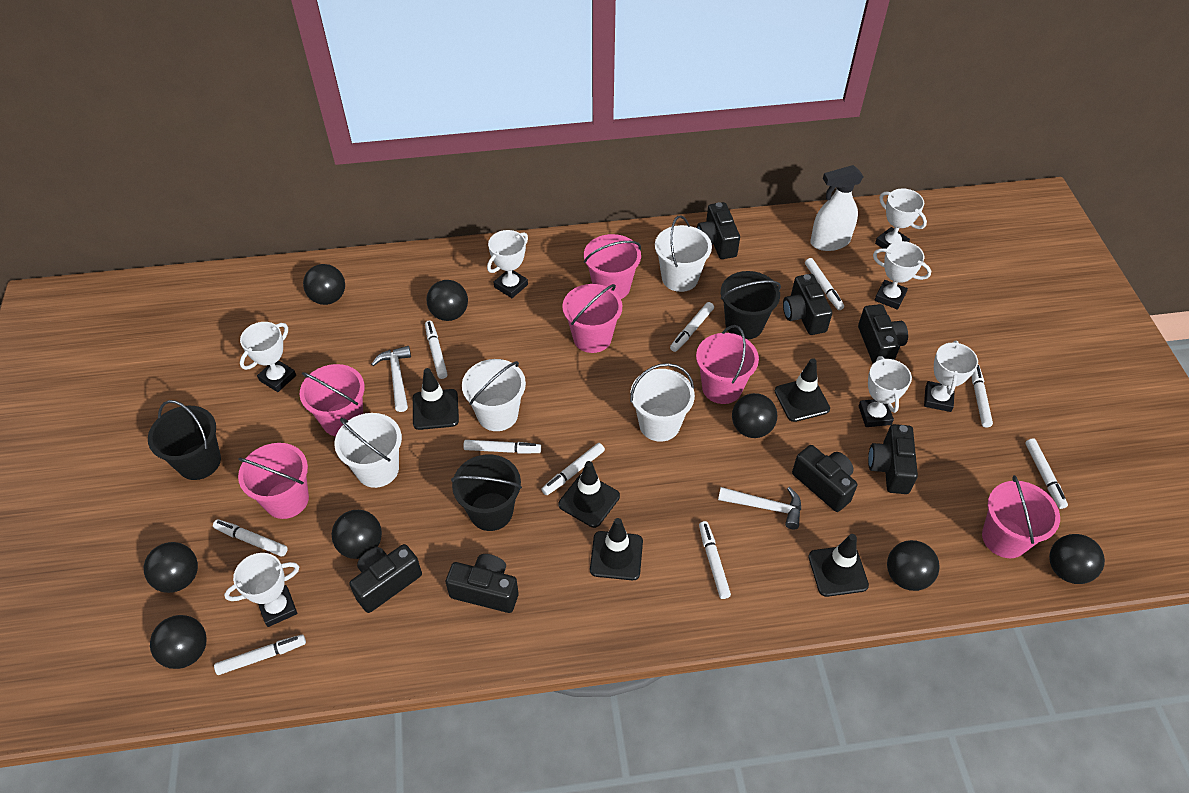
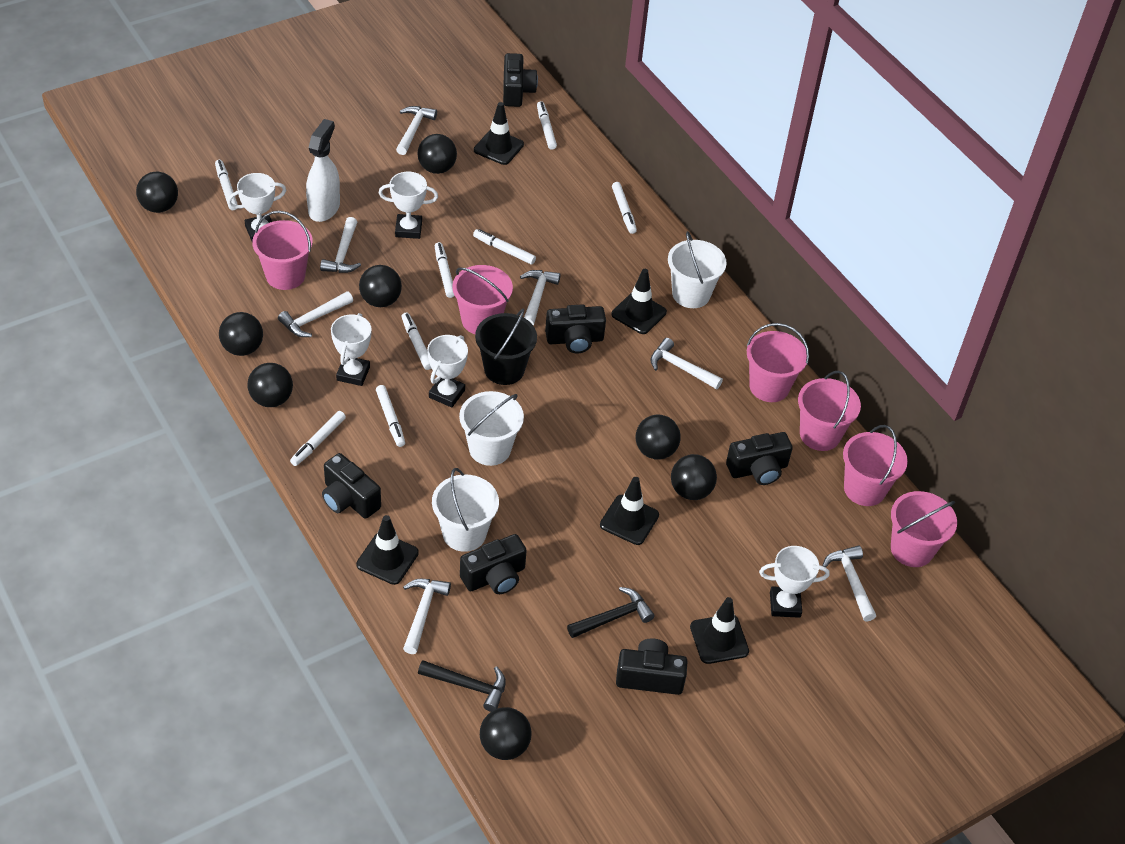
black bucket: 3 -> 1
black camera: 7 -> 6
black hammer: 0 -> 2
white bucket: 4 -> 3
white hammer: 2 -> 7
white marker: 10 -> 8
white trophy: 7 -> 5

